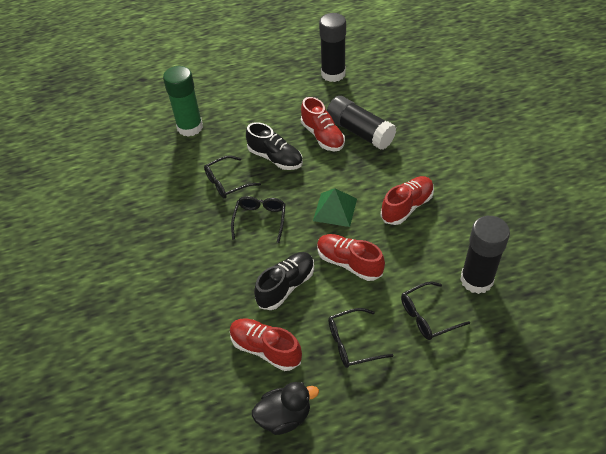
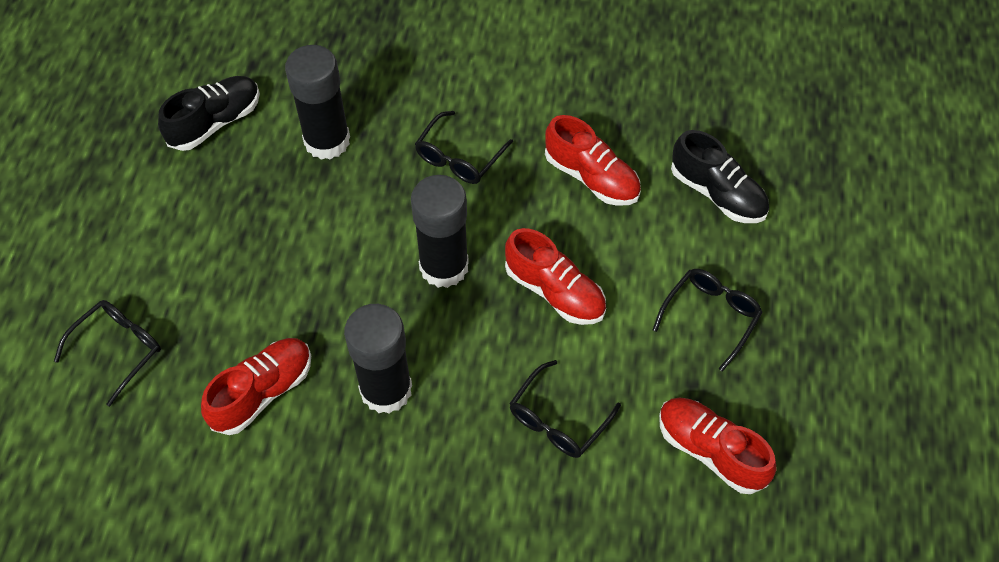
black duck: 1 -> 0
green glue stick: 1 -> 0
green pyramid: 1 -> 0

